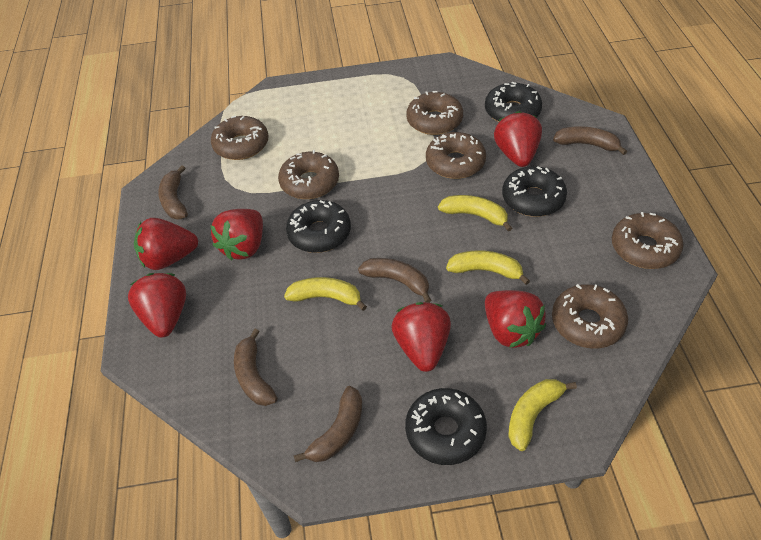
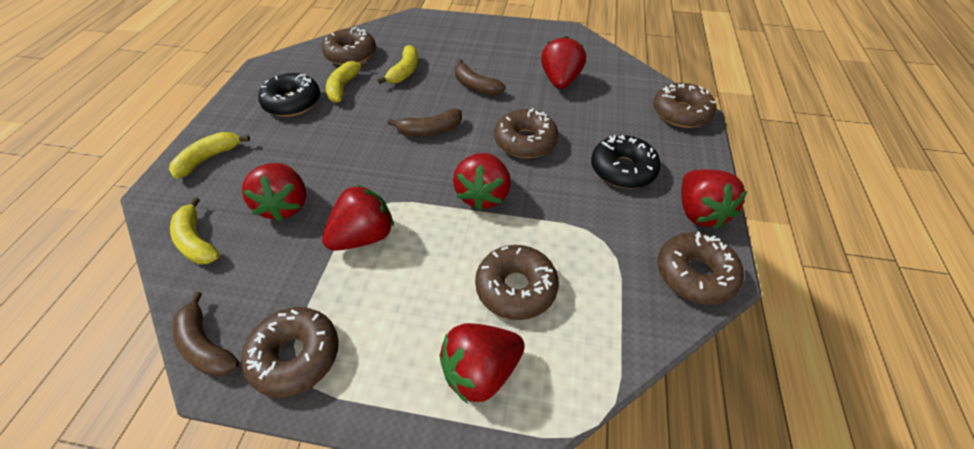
black donut: 4 -> 2
brown banana: 5 -> 3

